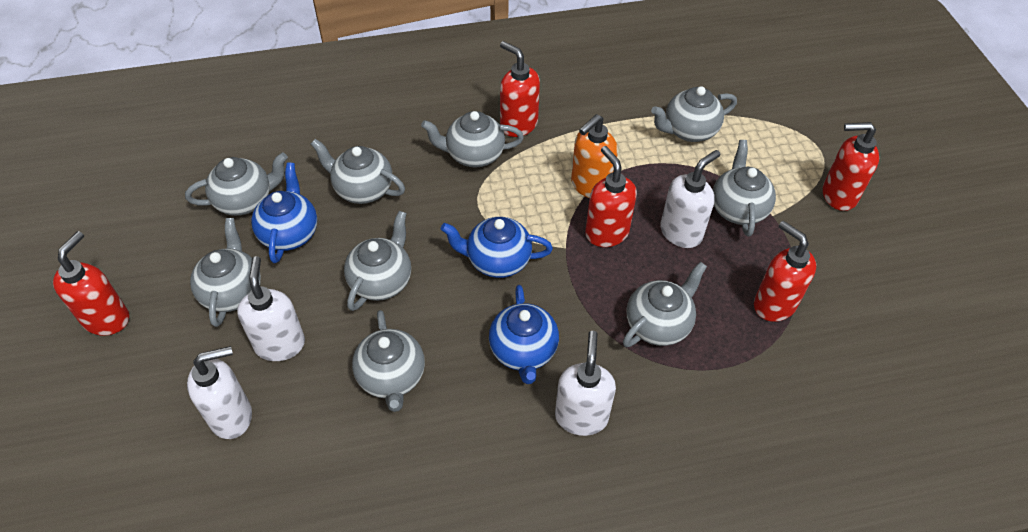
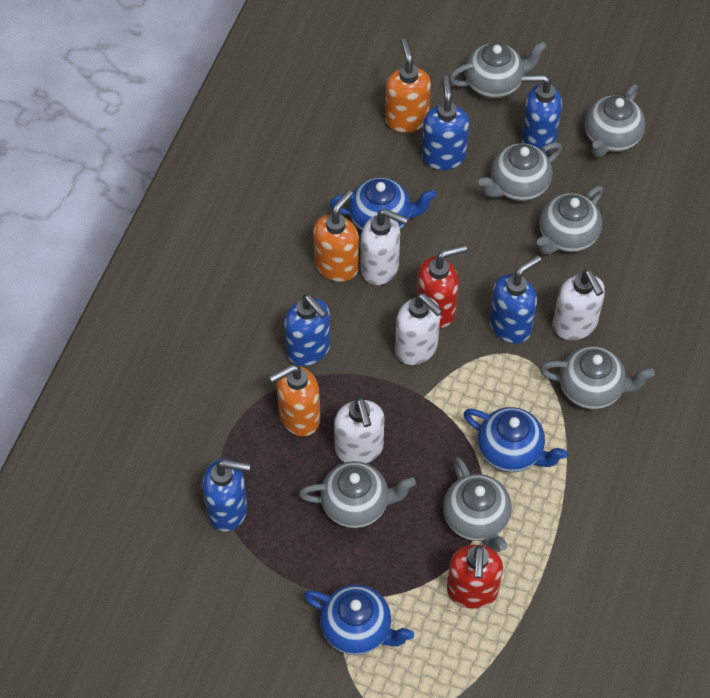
blue soap dispenser: 0 -> 5
grey teapot: 9 -> 7
orange soap dispenser: 1 -> 3
red soap dispenser: 5 -> 2

